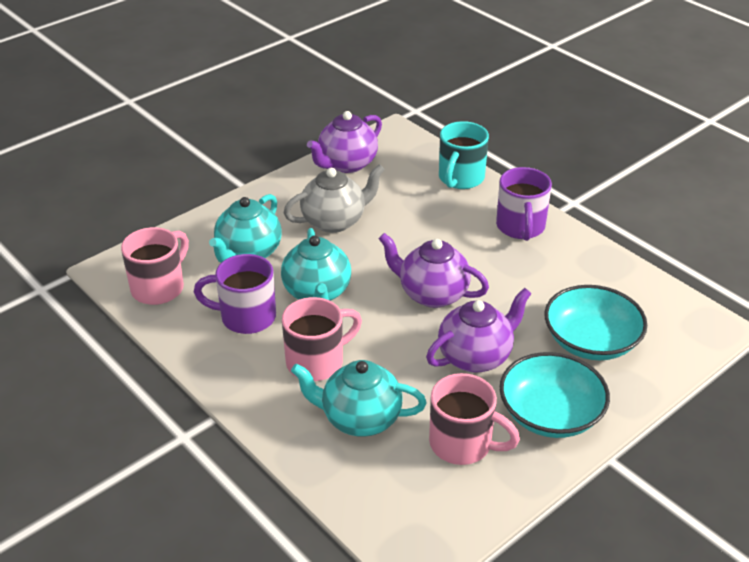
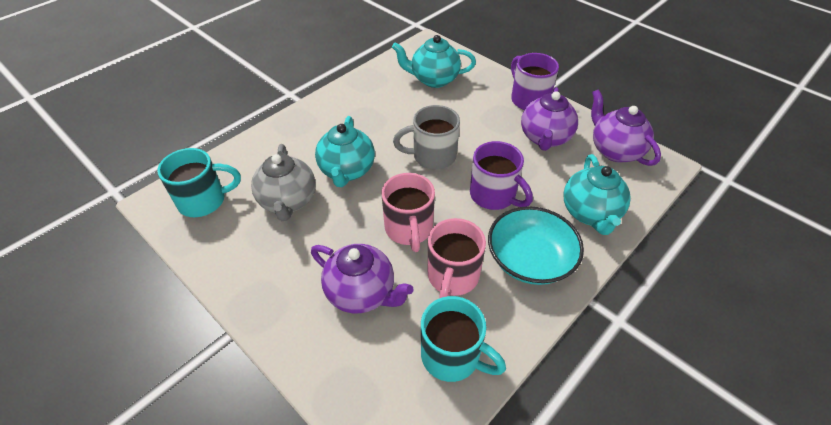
grey mug: 0 -> 1
pink mug: 3 -> 2
turquoise bowl: 2 -> 1
turquoise mug: 1 -> 2

